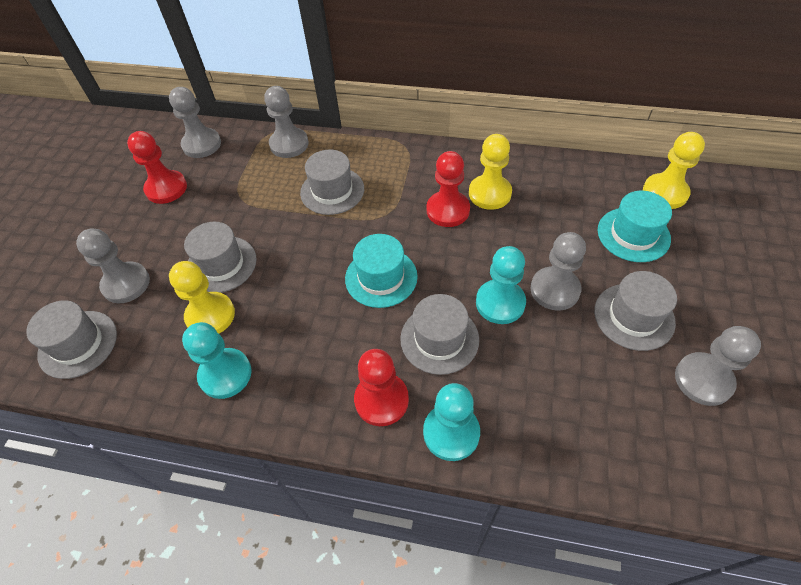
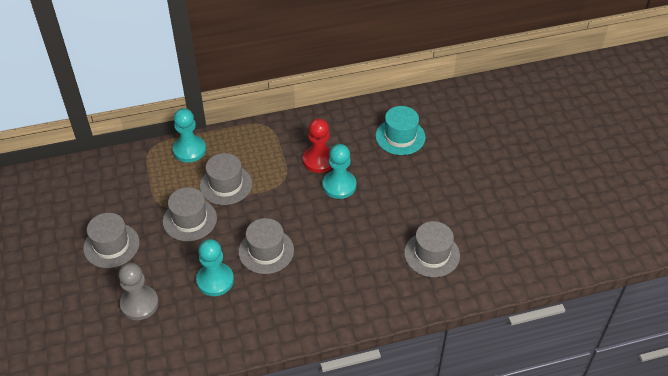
grey pawn: 5 -> 1
red pawn: 3 -> 1
turquoise hat: 2 -> 1
yellow pawn: 3 -> 0

